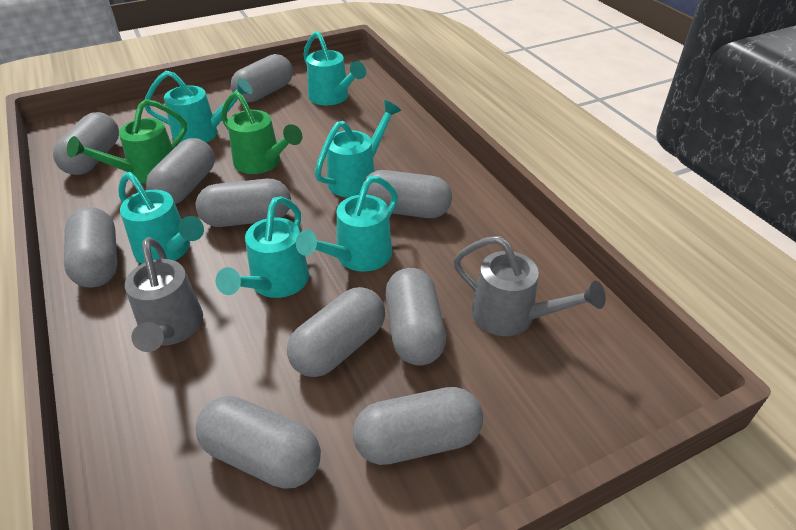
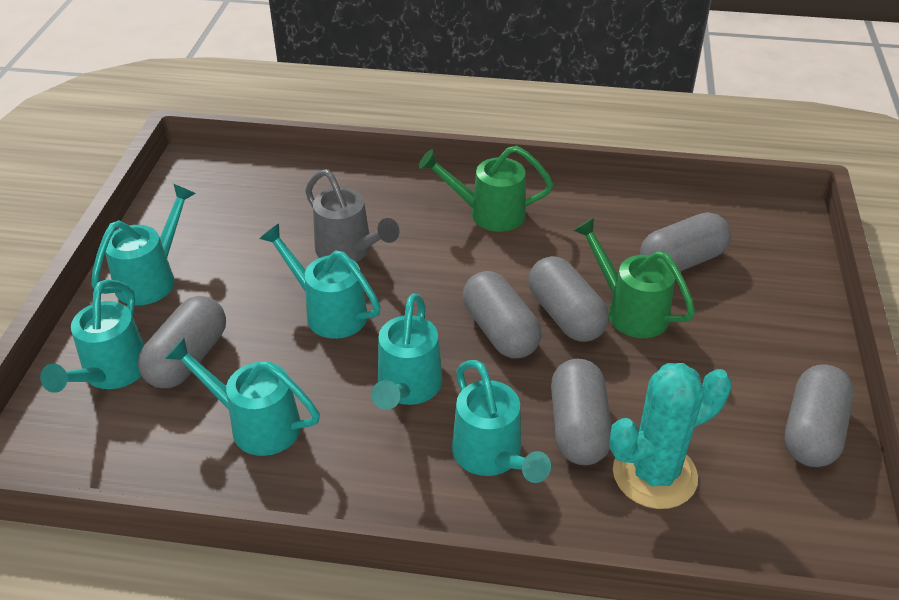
grey capsule: 10 -> 6
grey watering can: 2 -> 1
turquoise cactus: 0 -> 1

